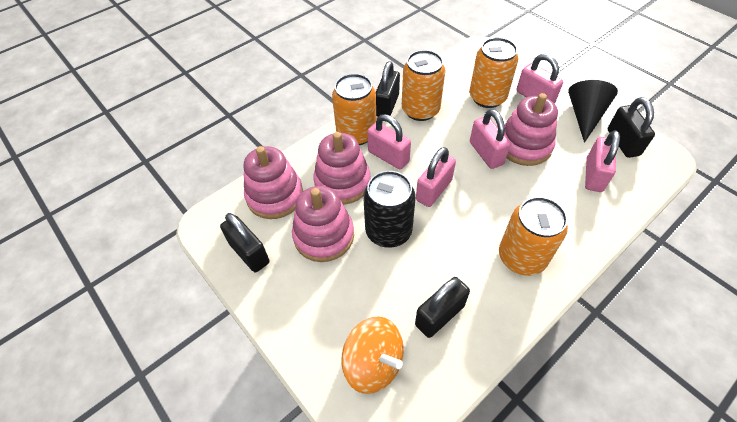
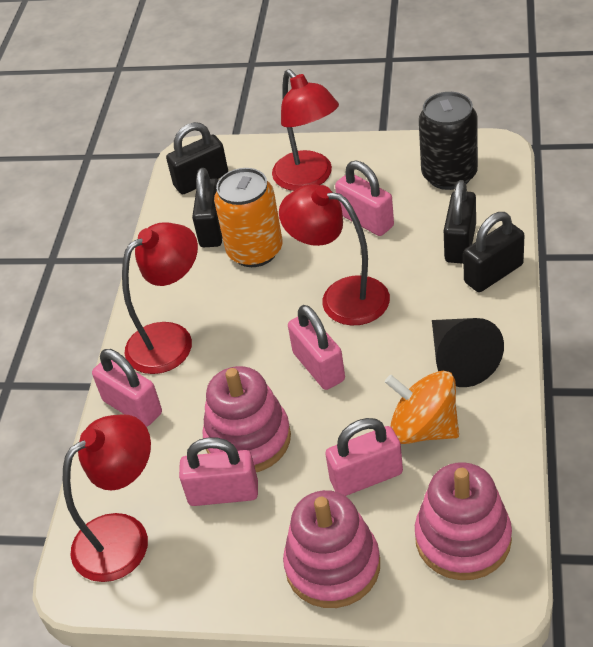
orange can: 4 -> 1
pink stacking toy: 4 -> 3
red lamp: 0 -> 4

